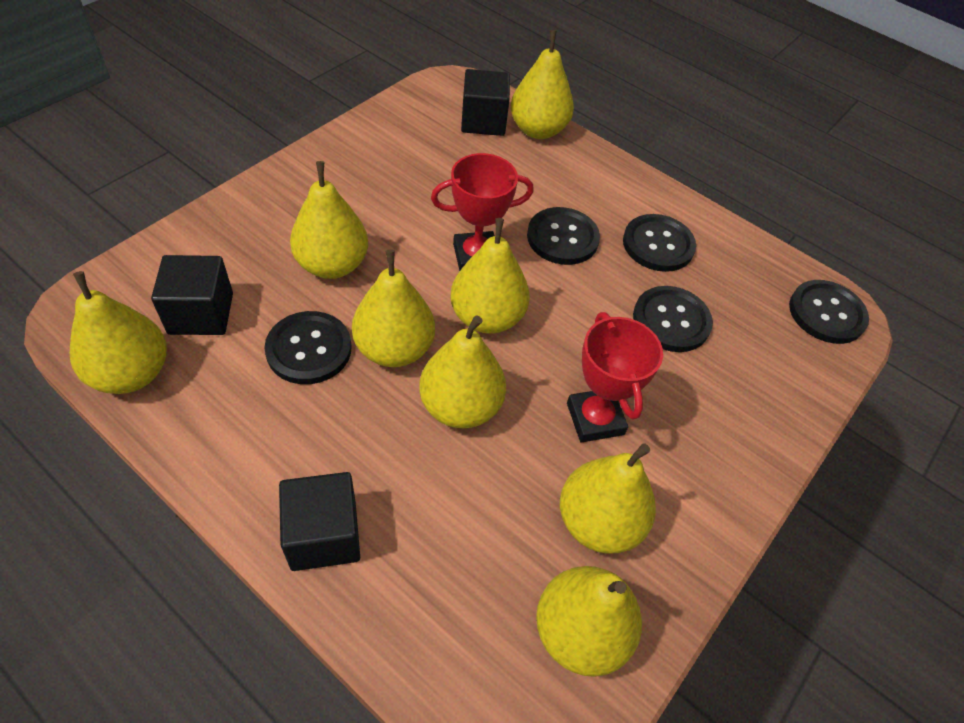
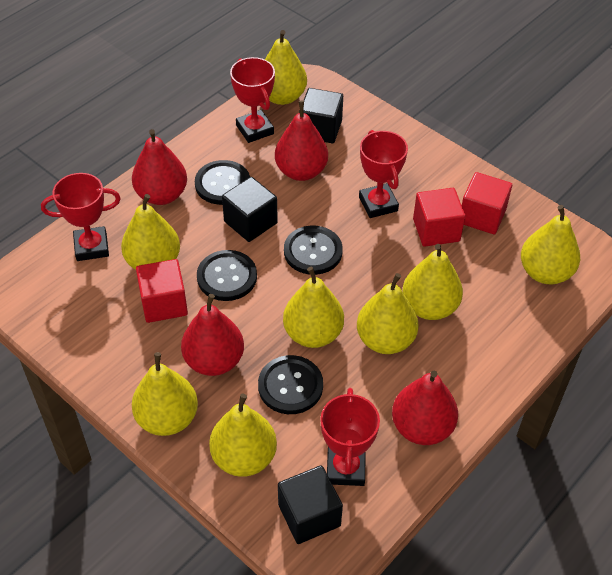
black button: 5 -> 4
red cube: 0 -> 3
red pear: 0 -> 4
red trophy: 2 -> 4

